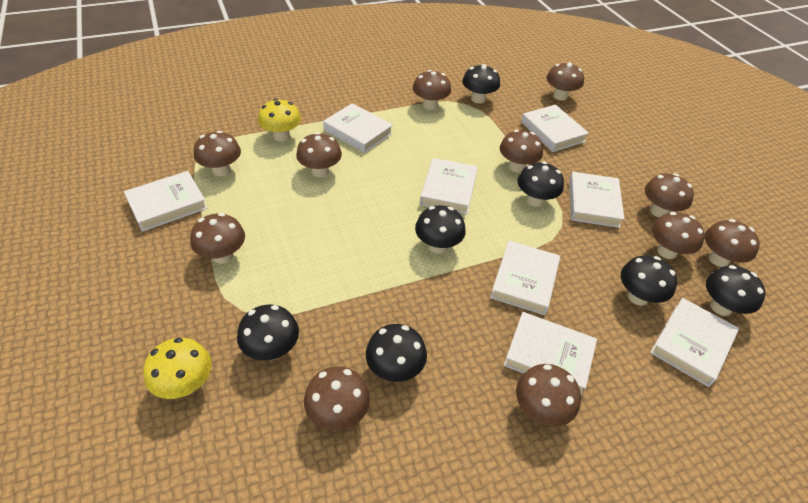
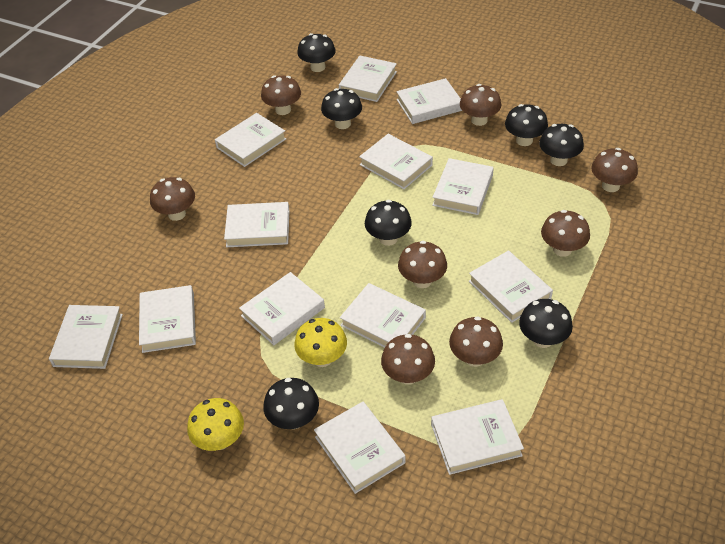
brown mushroom: 11 -> 8
white book: 8 -> 13

